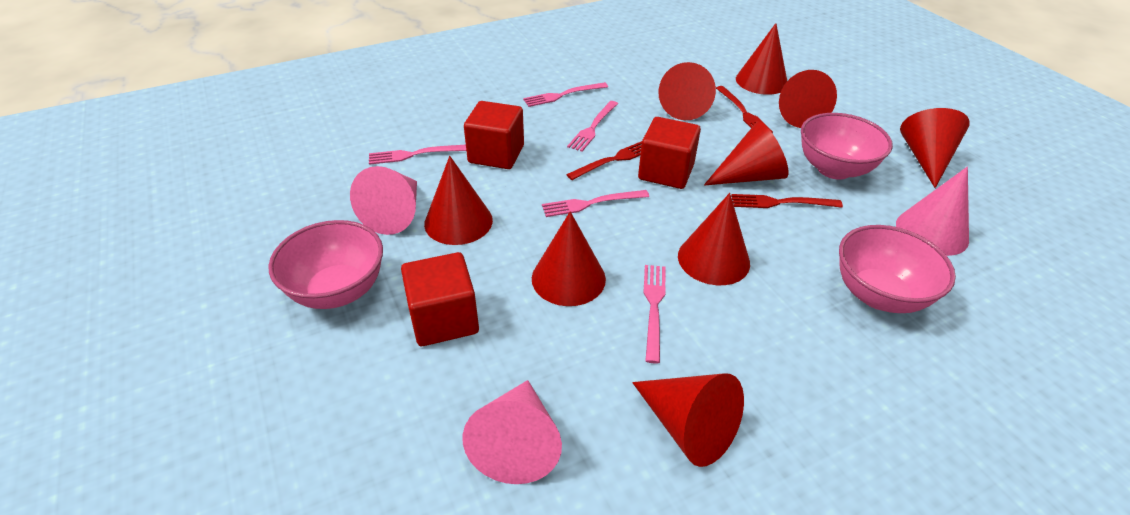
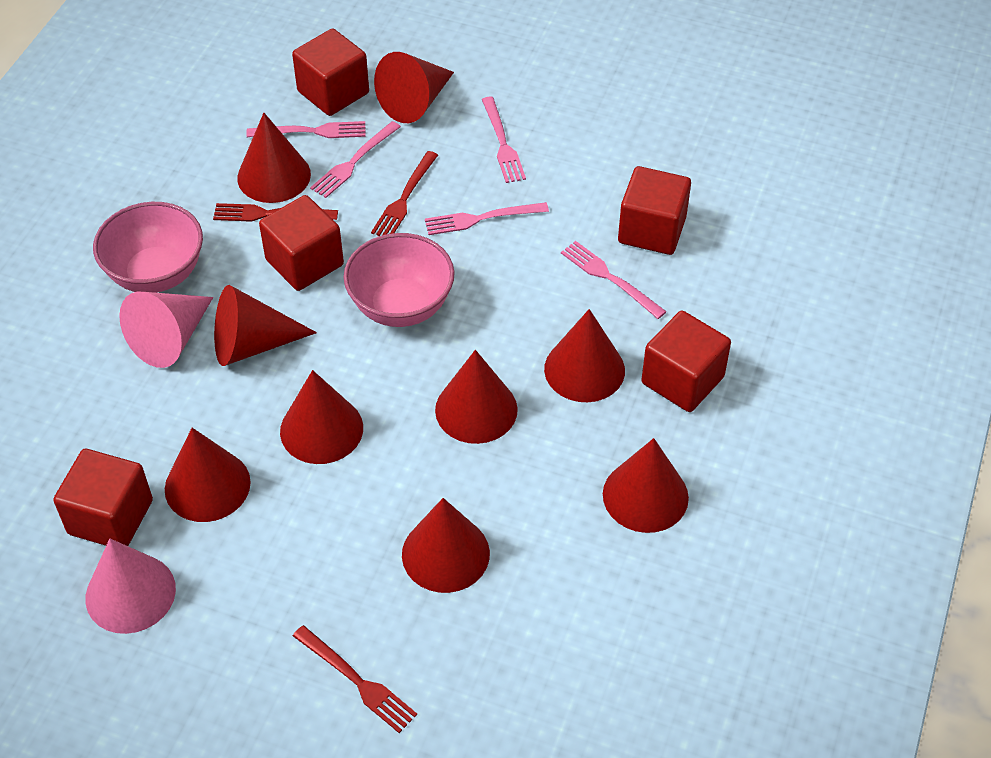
pink bowl: 3 -> 2
pink cone: 3 -> 2
red cube: 3 -> 5

